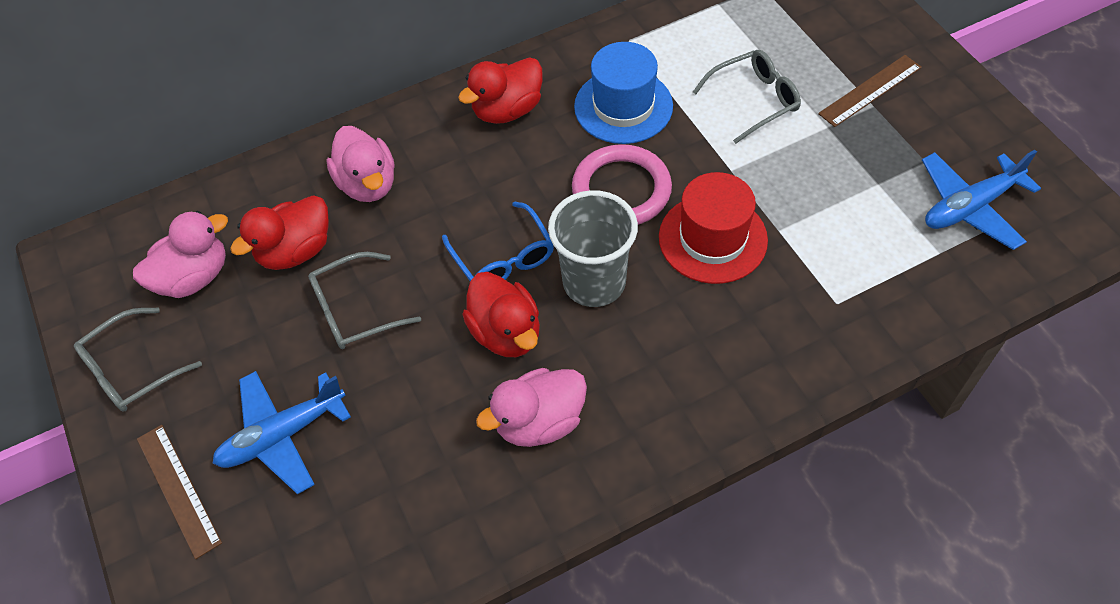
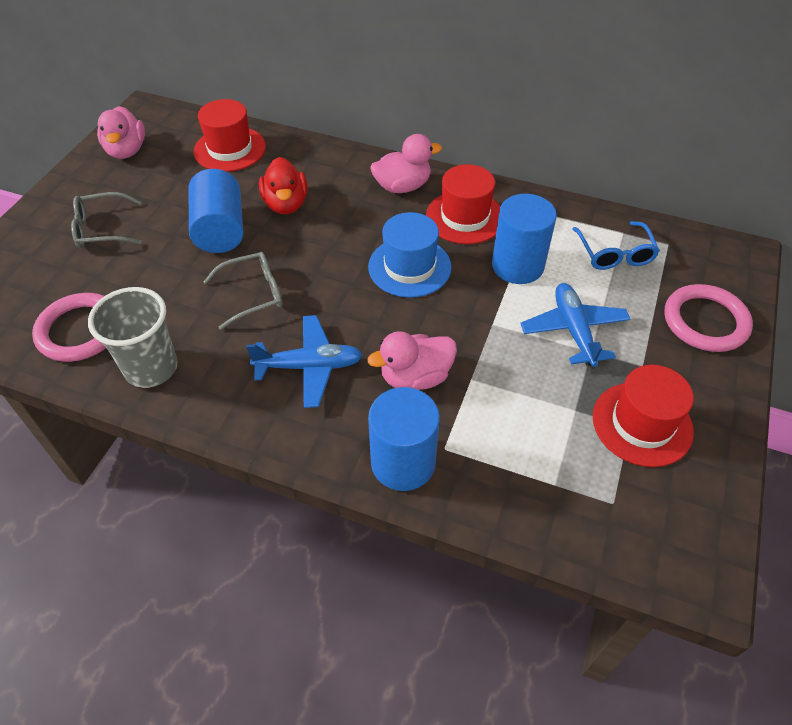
blue cylinder: 0 -> 3
brown ruler: 2 -> 0
grey glasses: 3 -> 2
pink ring: 1 -> 2
red duck: 3 -> 1
red hat: 1 -> 3

